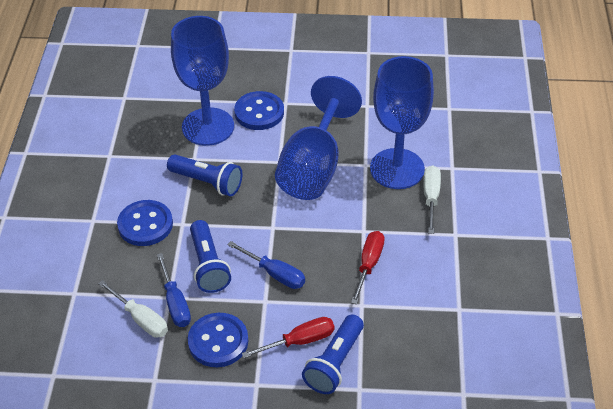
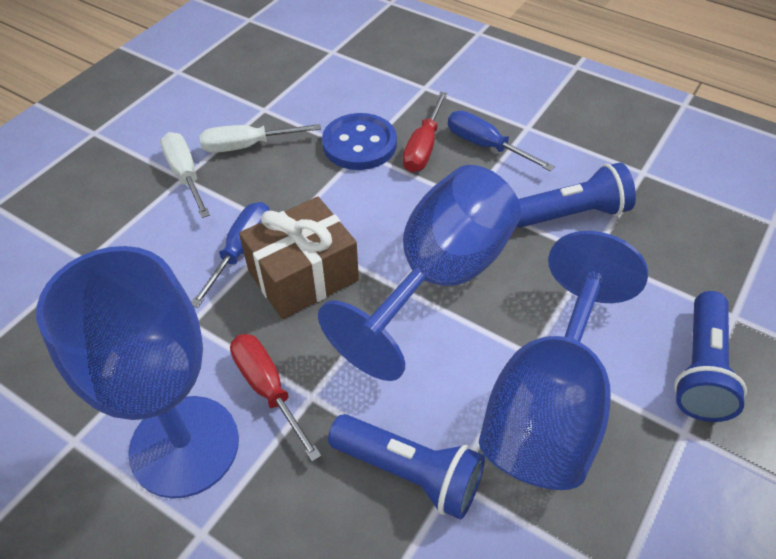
blue button: 3 -> 1
brown gift: 0 -> 1

